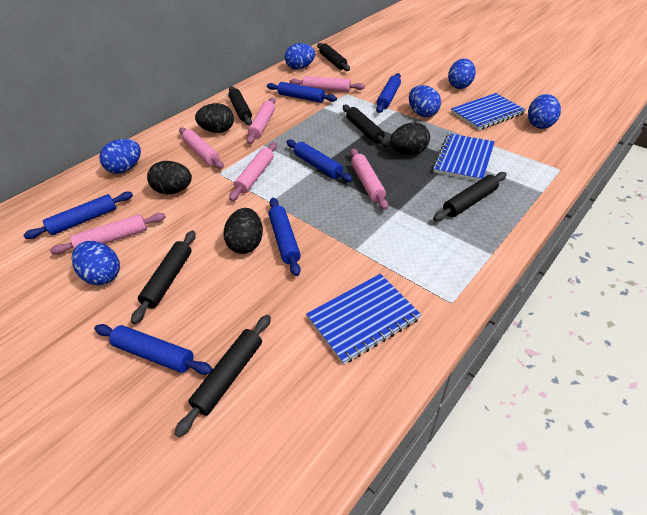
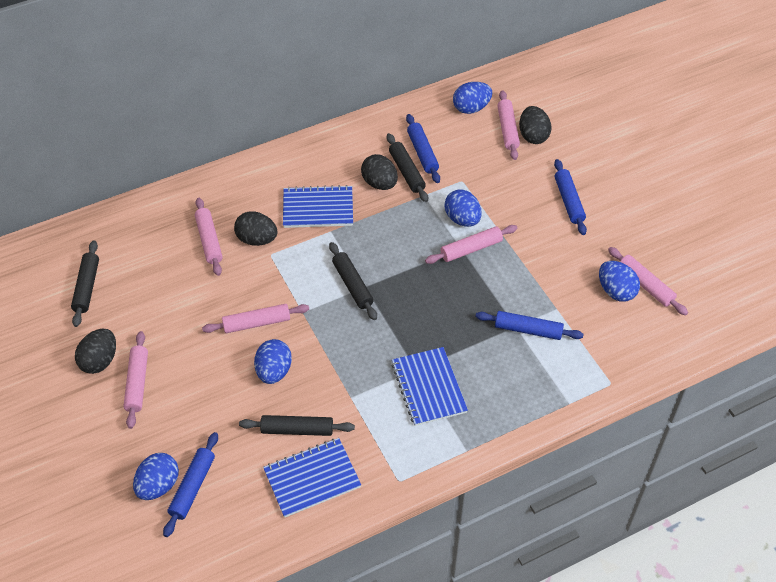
black rolling pin: 6 -> 4
blue egg: 6 -> 5
blue rolling pin: 6 -> 4

